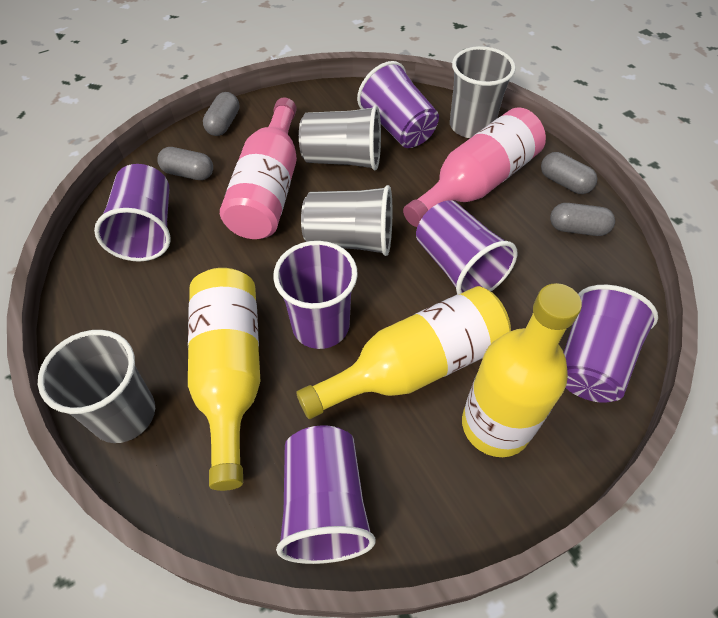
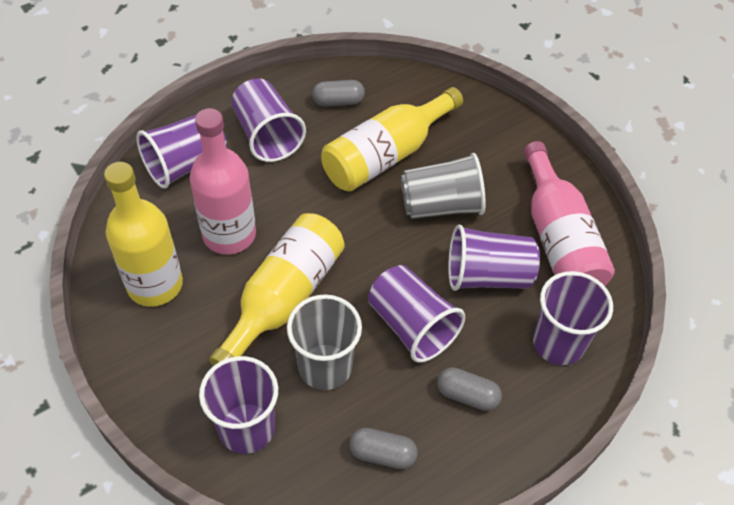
grey capsule: 4 -> 3
grey cup: 4 -> 2

